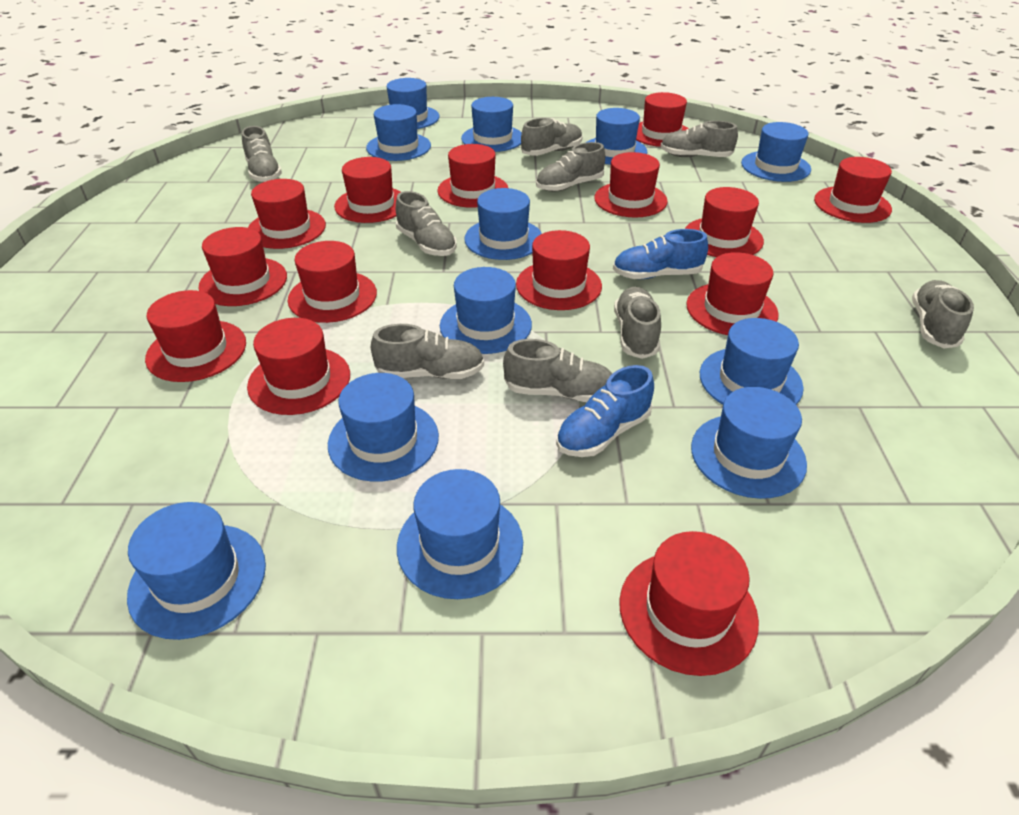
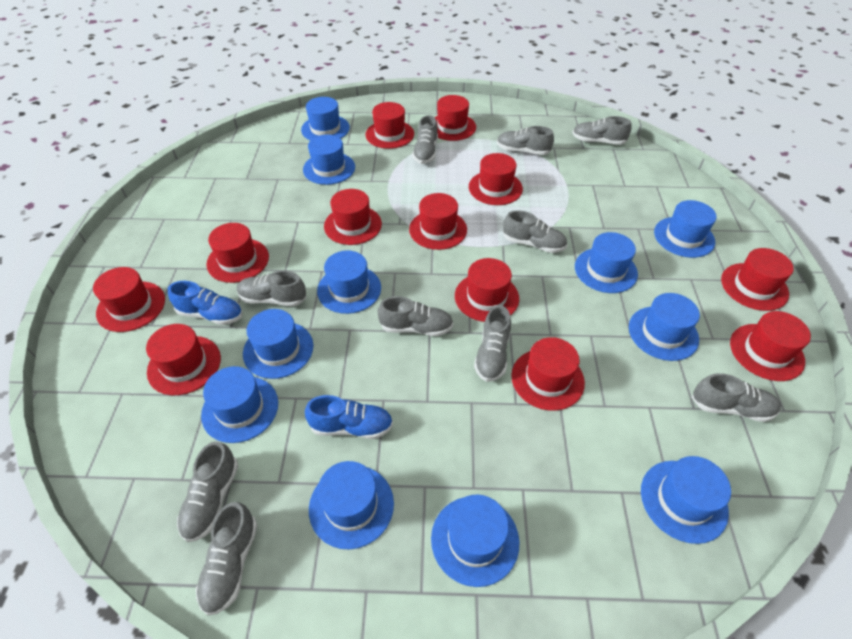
blue hat: 12 -> 11
grey shoe: 9 -> 10
red hat: 14 -> 12

